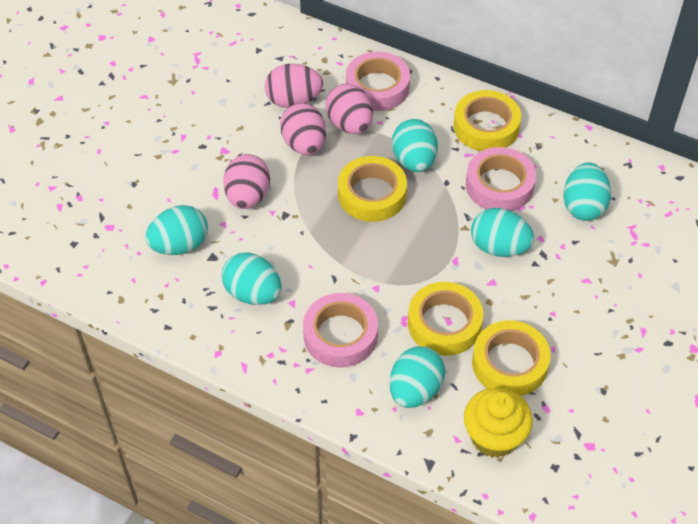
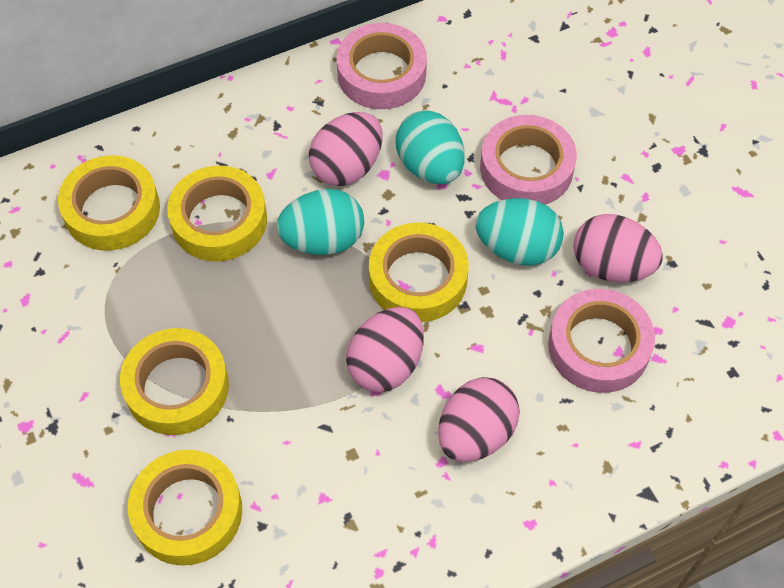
turquoise egg: 6 -> 3
yellow cupcake: 1 -> 0
yellow tape: 4 -> 5

